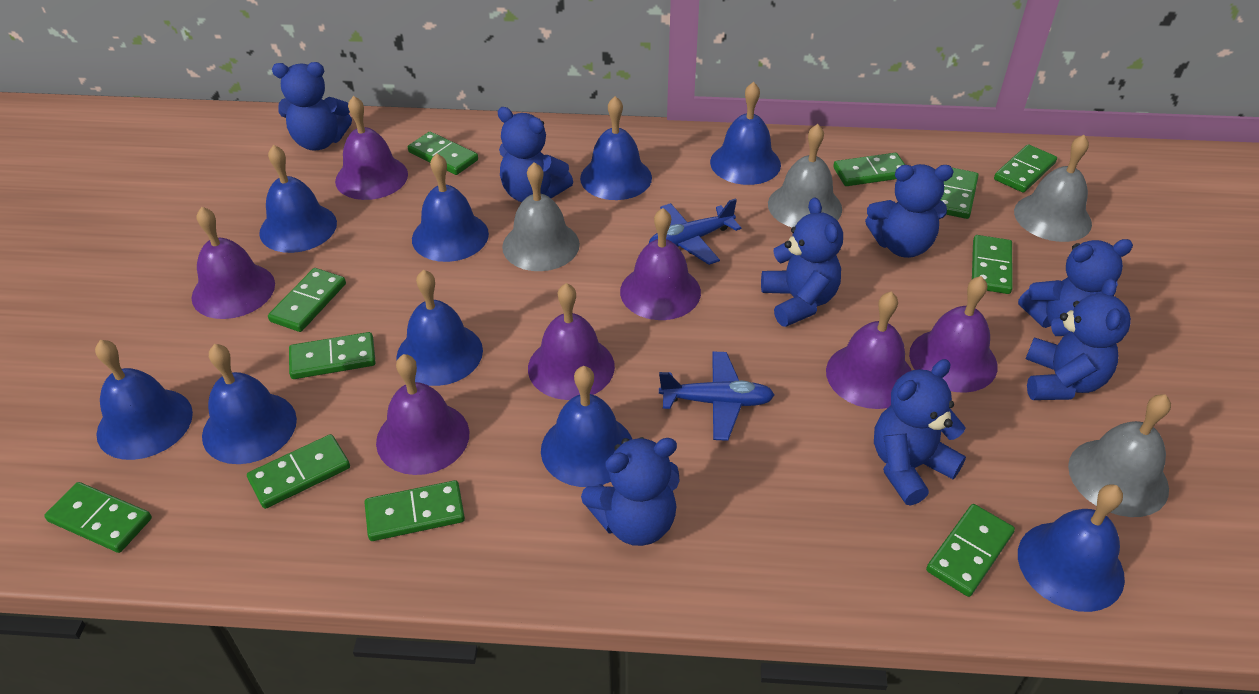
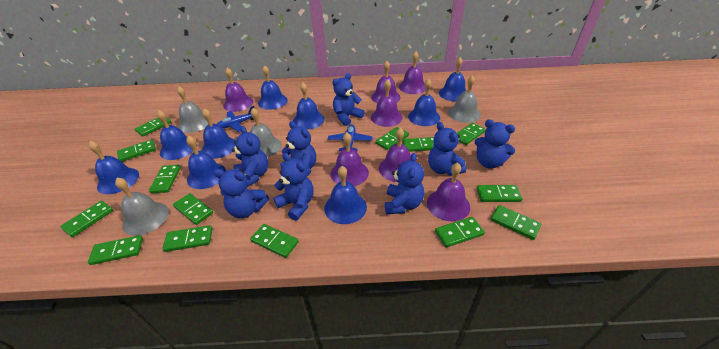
green domino: 11 -> 14

